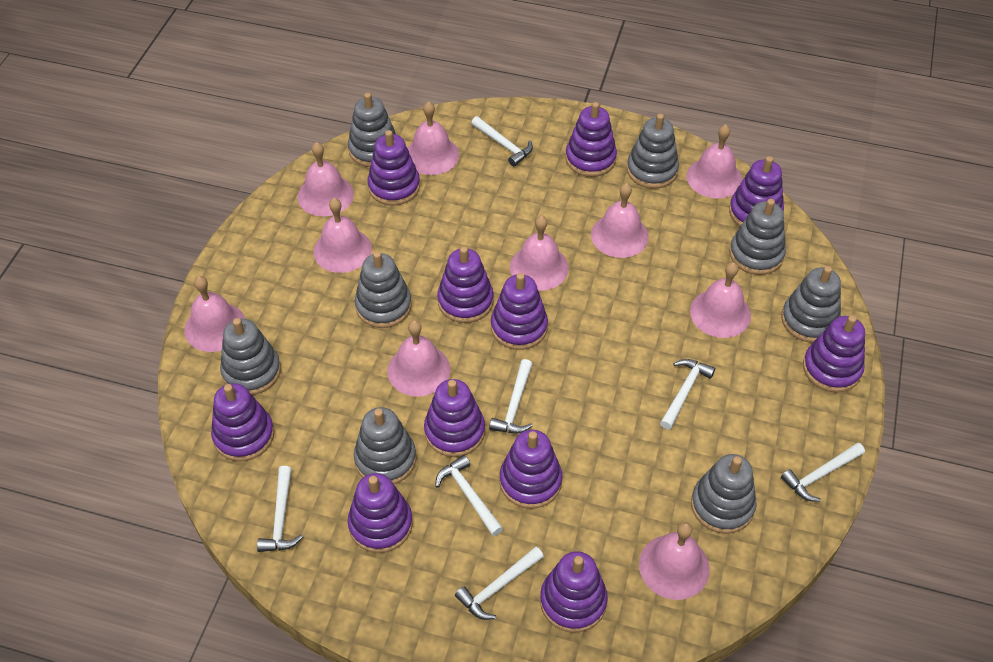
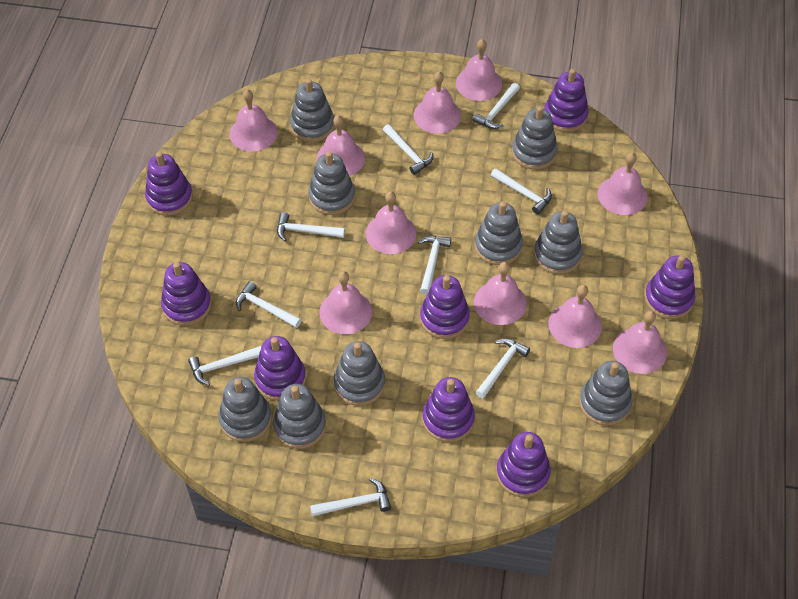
grey stacking toy: 8 -> 9
purple stacking toy: 11 -> 8
white hammer: 7 -> 9

